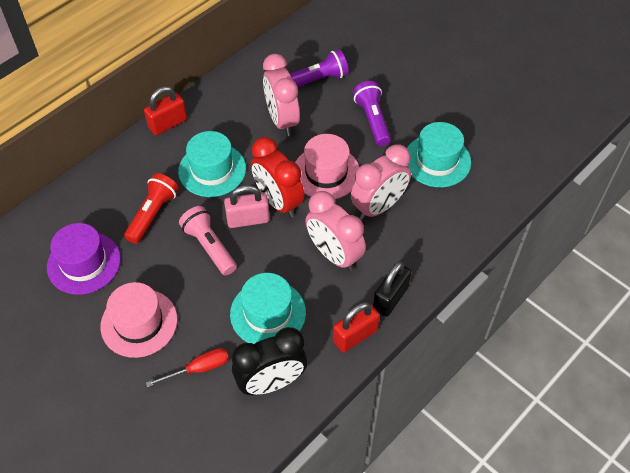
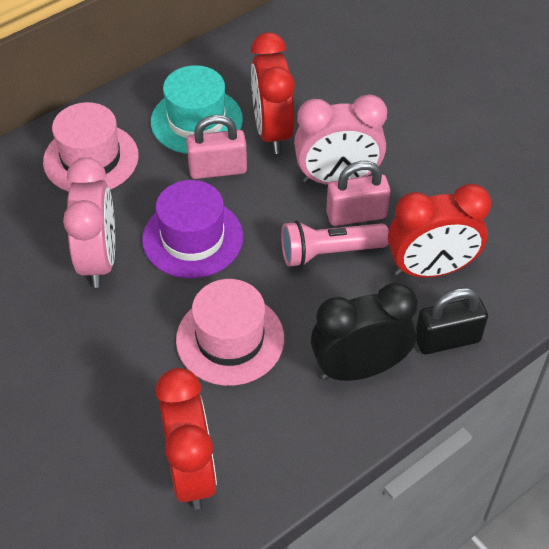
pink clock: 3 -> 2
pink padlock: 1 -> 2
purple flashlight: 2 -> 0
red clock: 1 -> 3
red flashlight: 1 -> 0
red padlock: 2 -> 0
red screwdriver: 1 -> 0
turquoise hat: 3 -> 1

